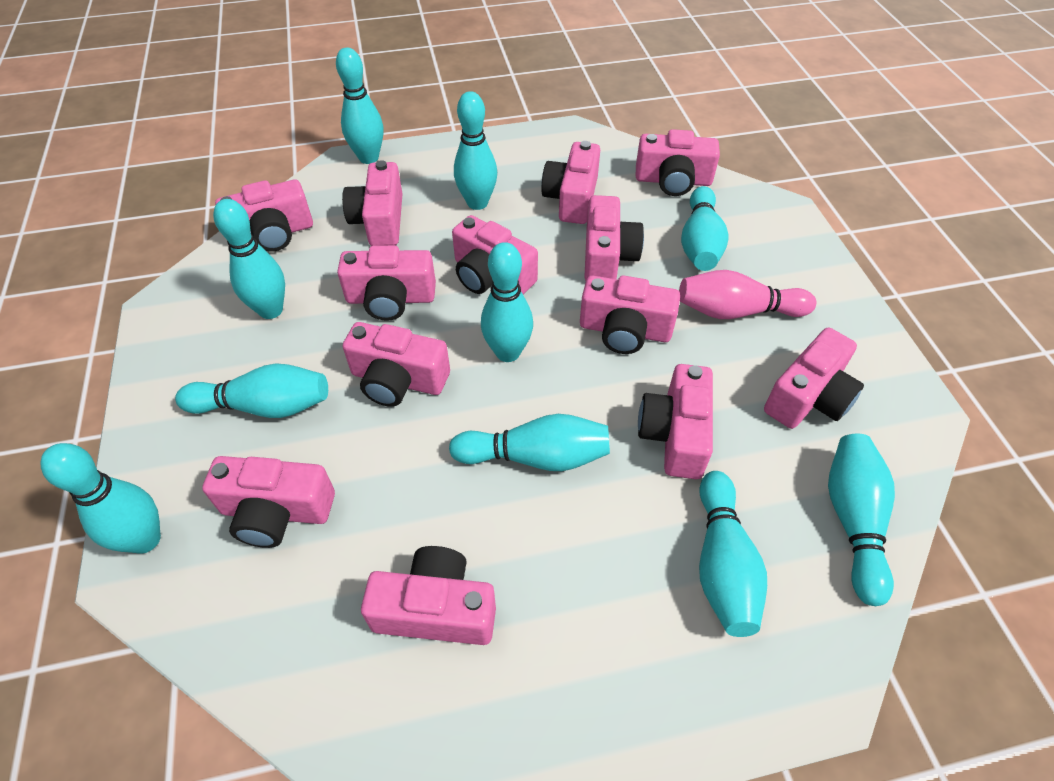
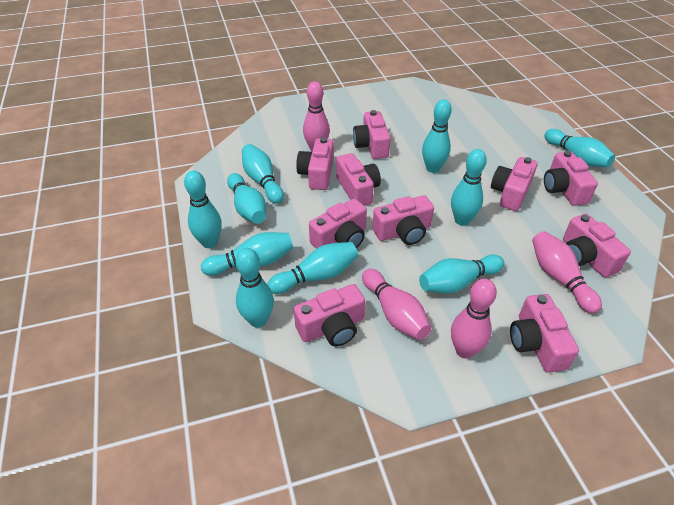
pink bowling pin: 1 -> 4
pink camera: 13 -> 10

